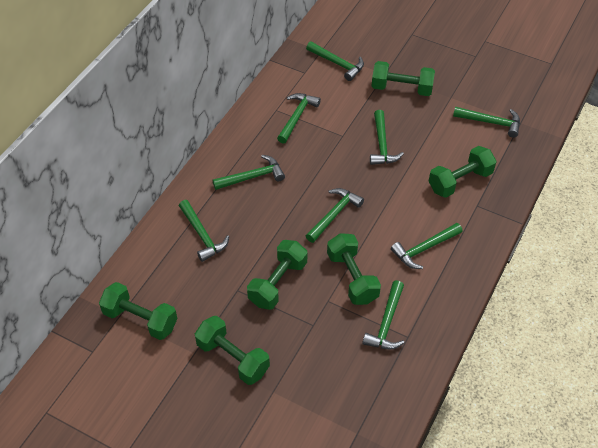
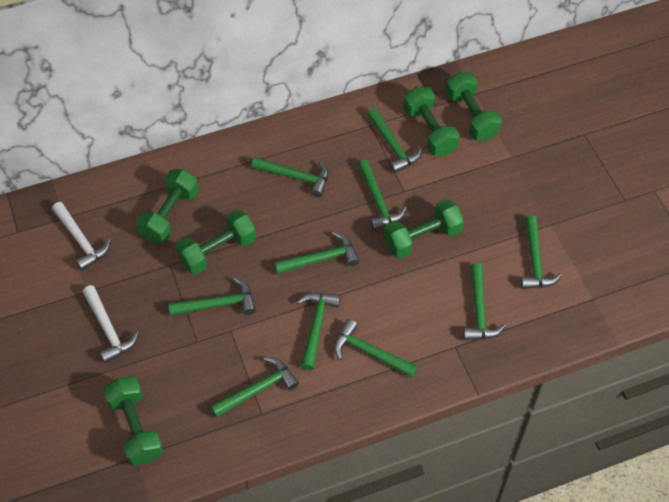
green hammer: 9 -> 10
white hammer: 0 -> 2

